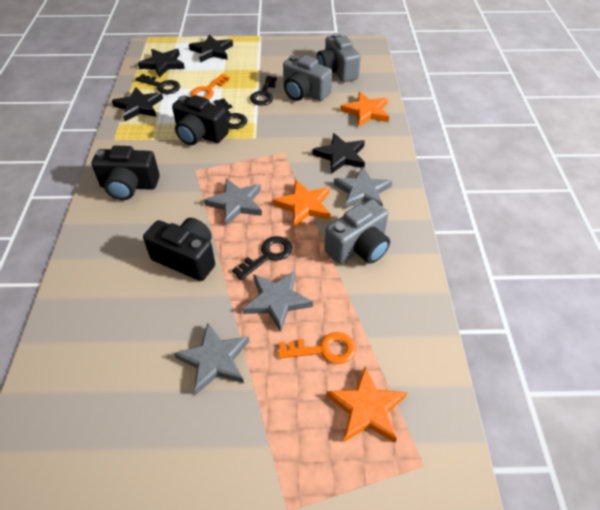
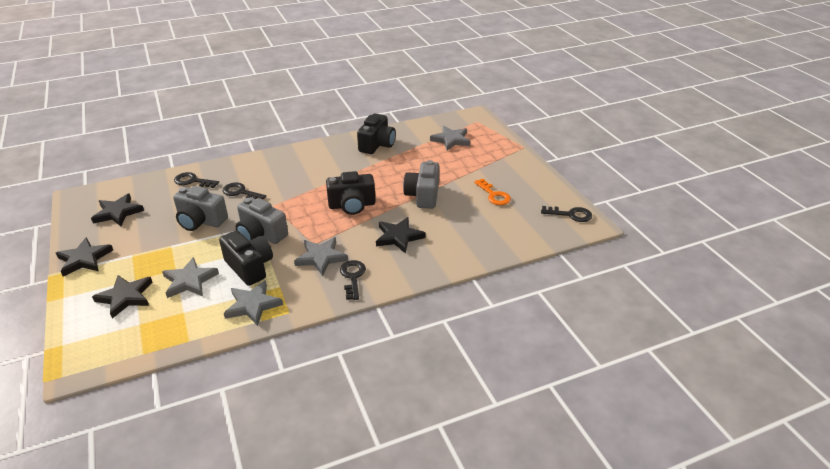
orange key: 2 -> 1
orange star: 3 -> 0

